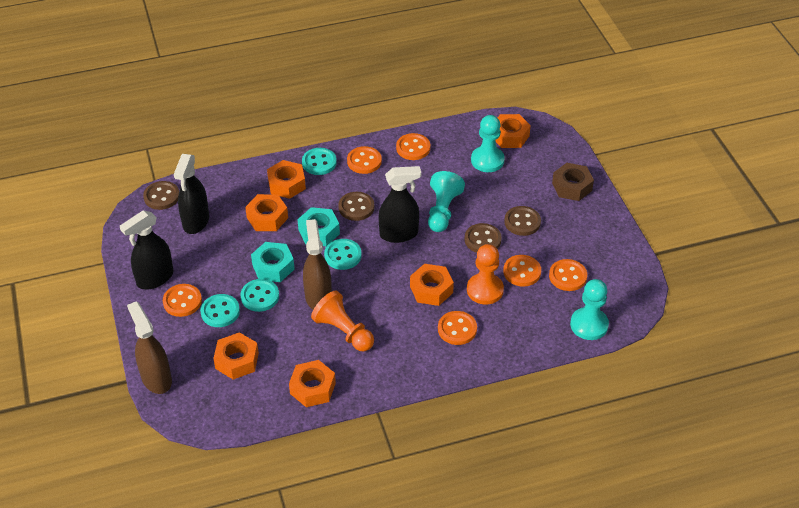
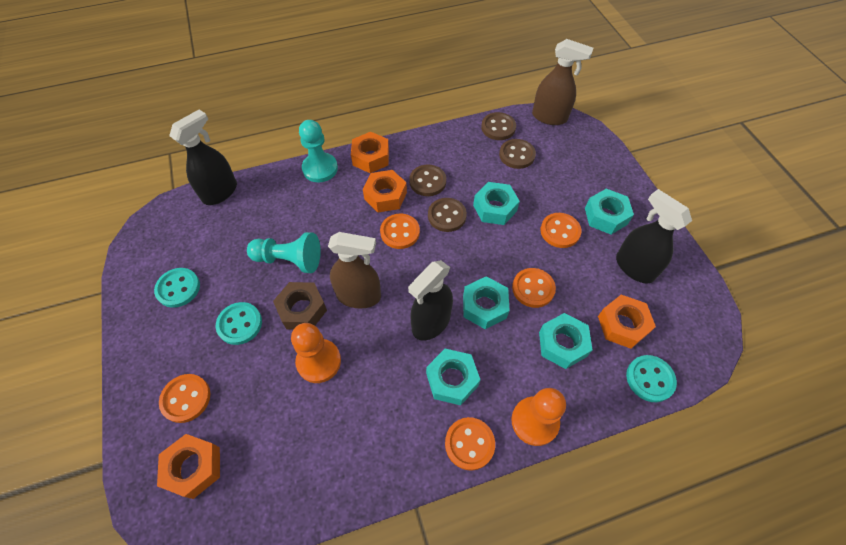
orange button: 6 -> 5
orange nut: 6 -> 4
turquoise button: 4 -> 3
turquoise nut: 2 -> 5
turquoise pawn: 3 -> 2

